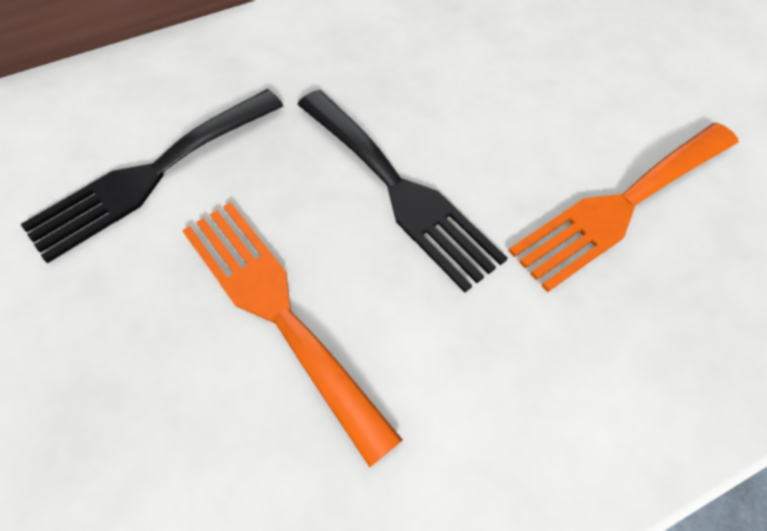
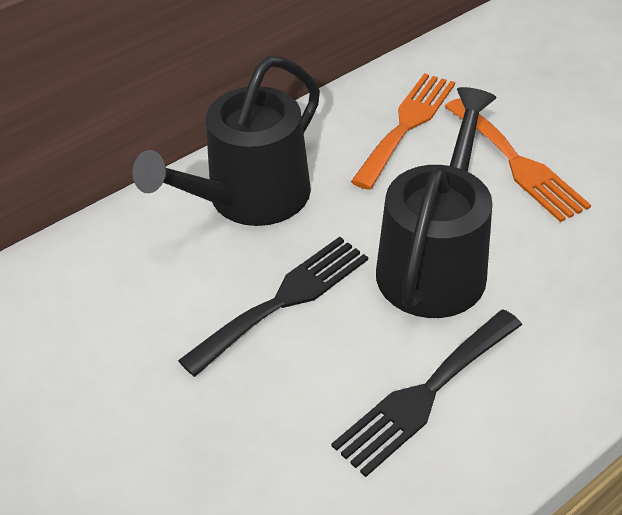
black watering can: 0 -> 2

